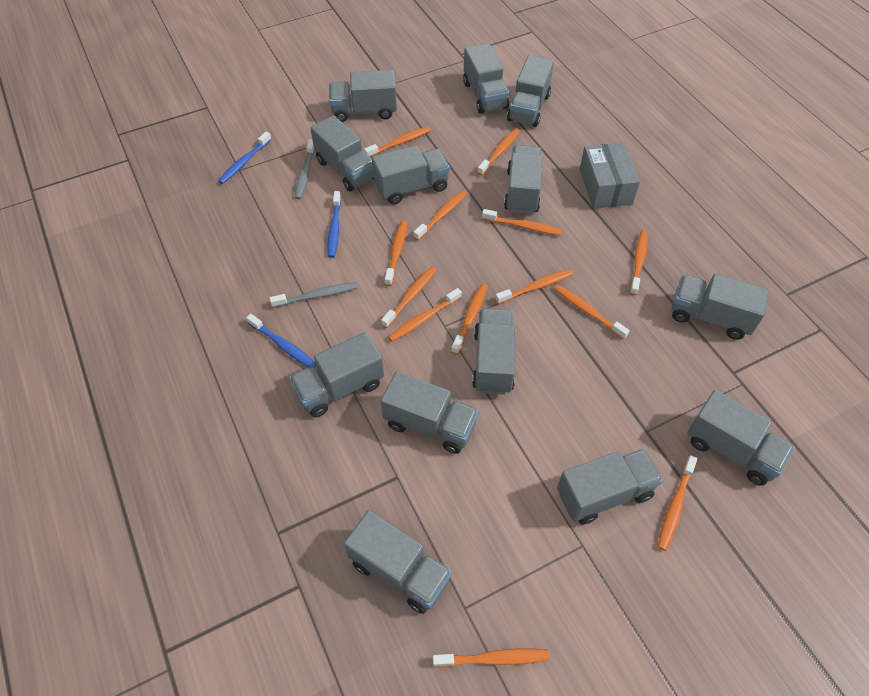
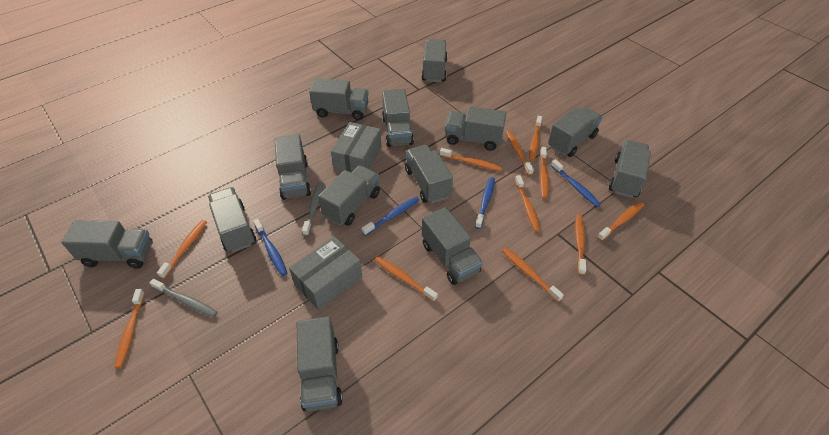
blue toothbrush: 3 -> 4
grey box: 1 -> 2
orange toothbrush: 13 -> 11

